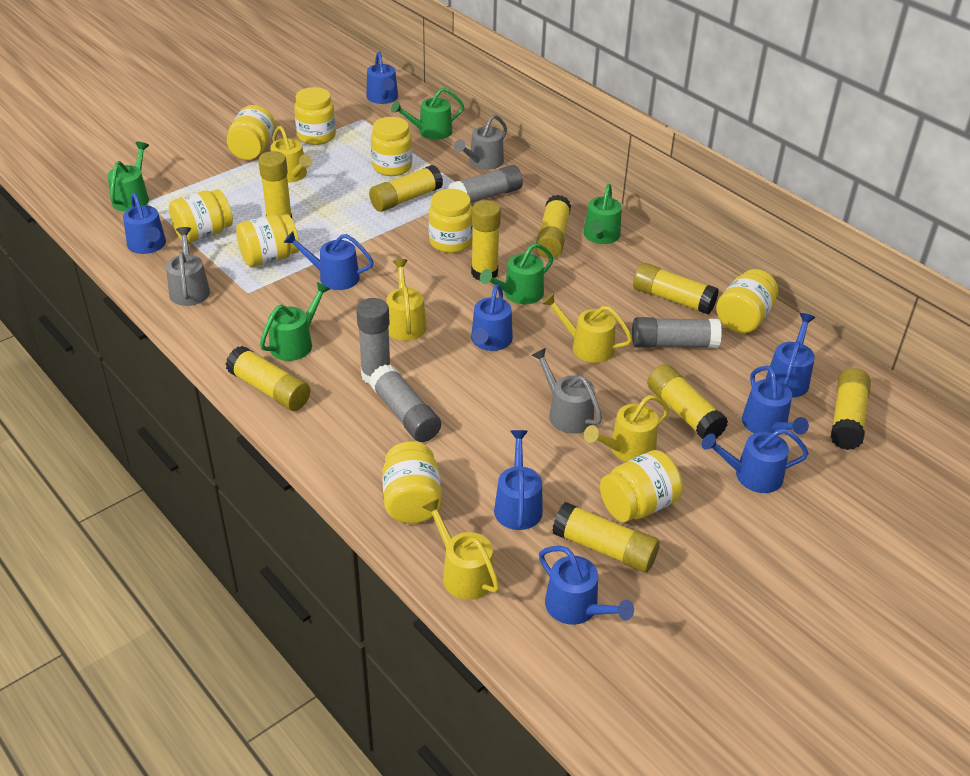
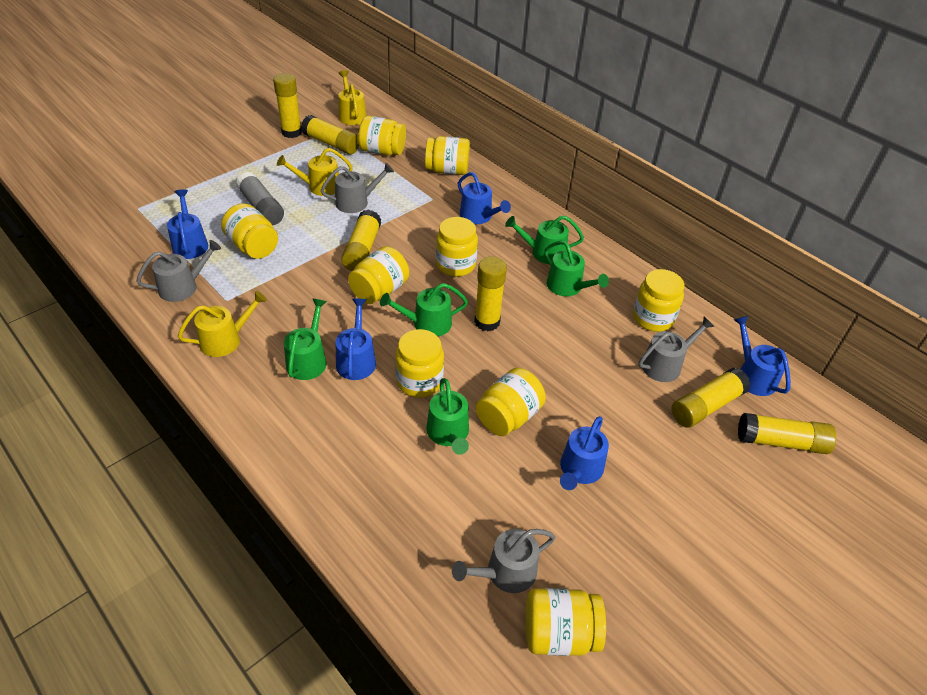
blue watering can: 9 -> 5
grey glue stick: 4 -> 1
grey watering can: 3 -> 4
yellow glue stick: 9 -> 6
yellow watering can: 5 -> 3

